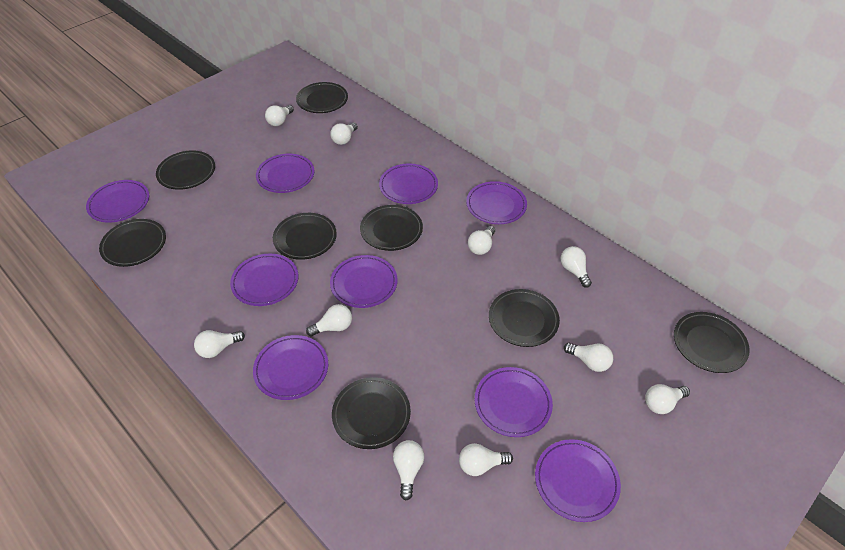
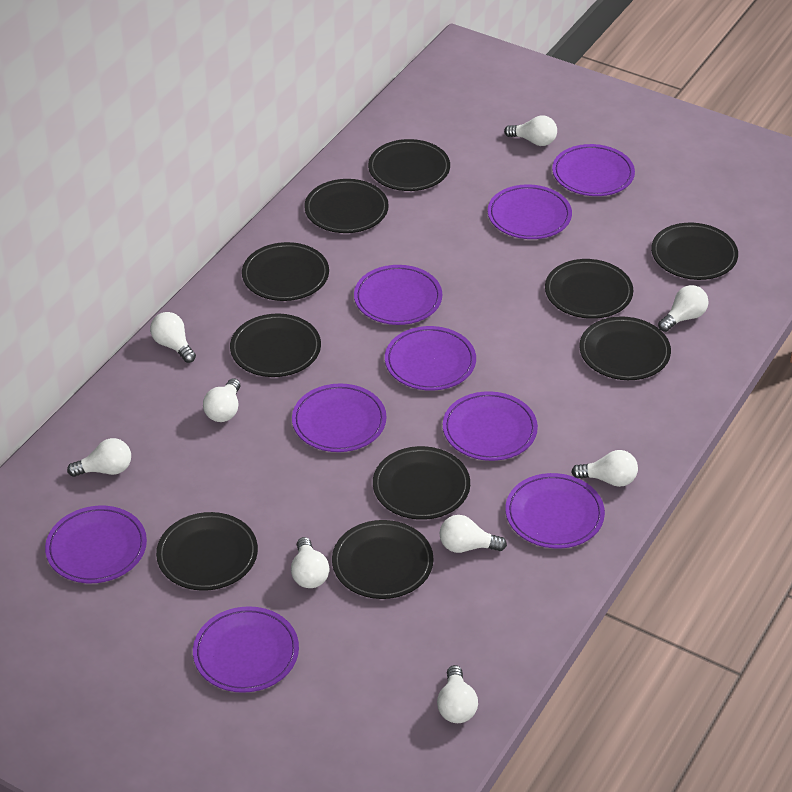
black plate: 8 -> 10
white light bulb: 10 -> 9

